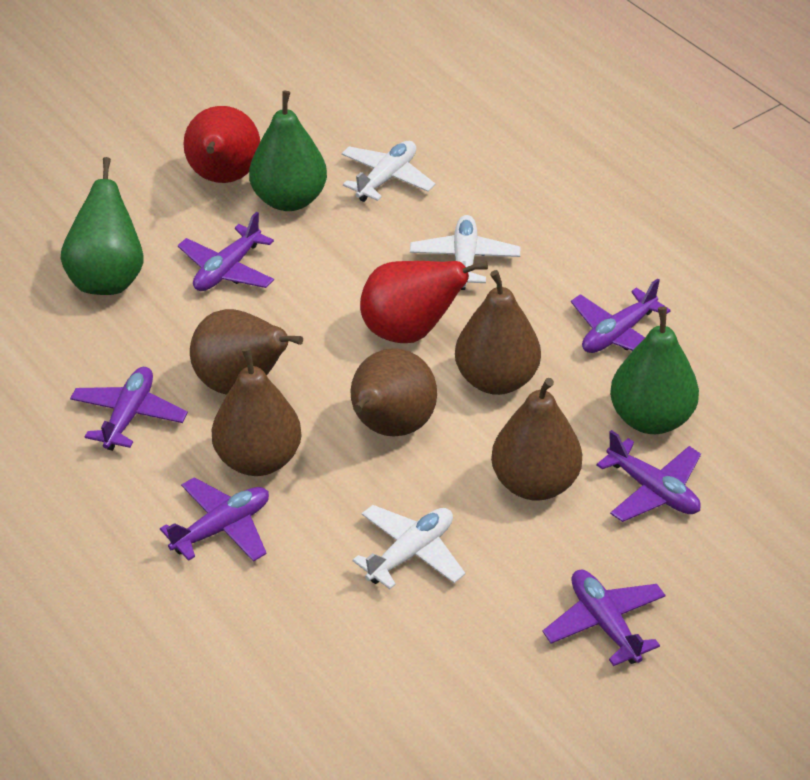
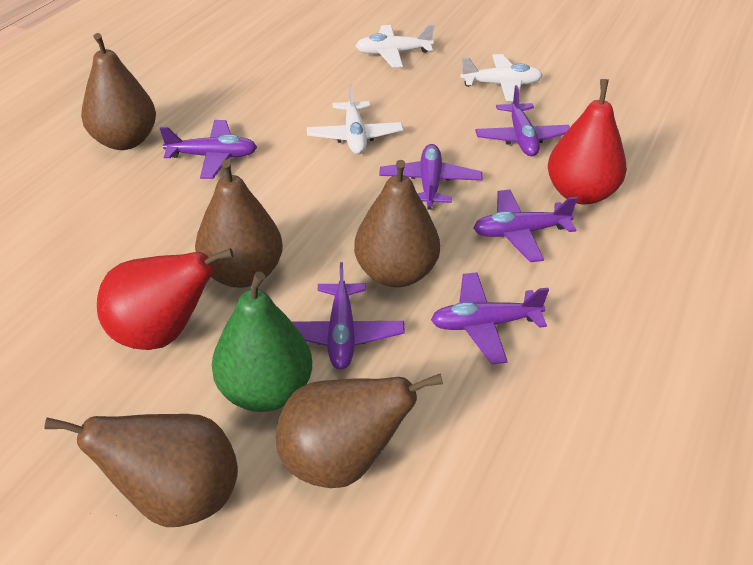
green pear: 3 -> 1

